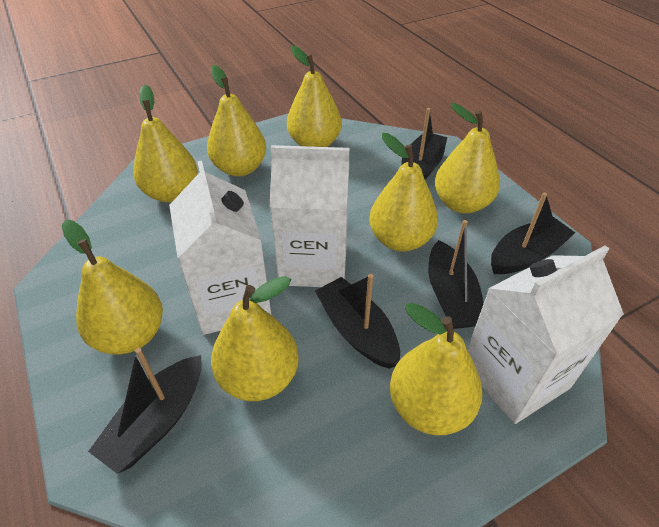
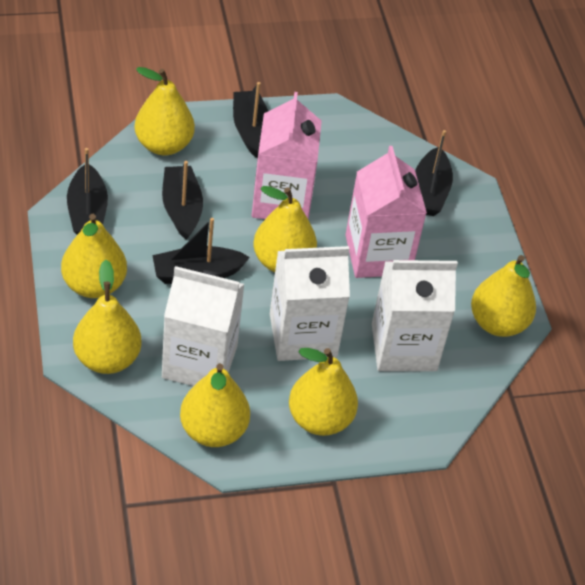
pink carton: 0 -> 2
yellow pear: 8 -> 7

